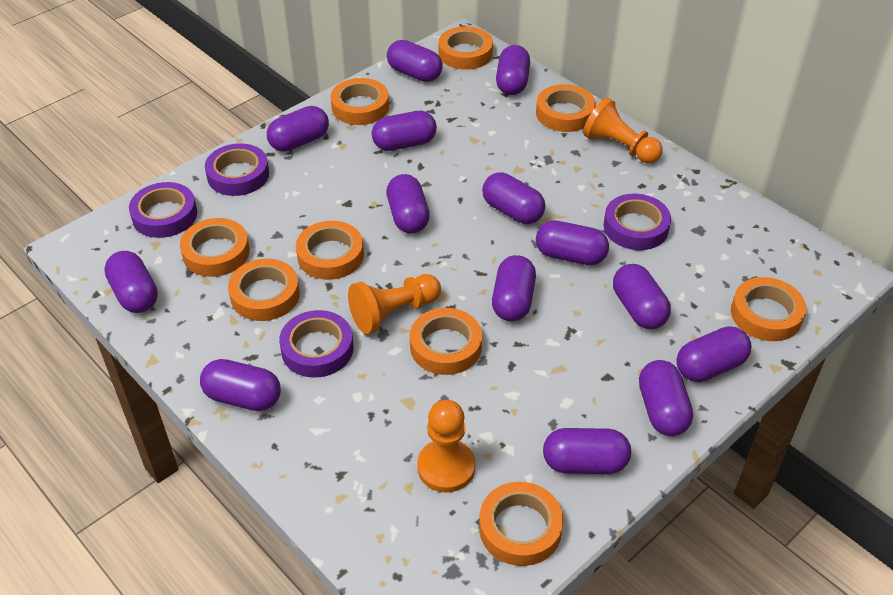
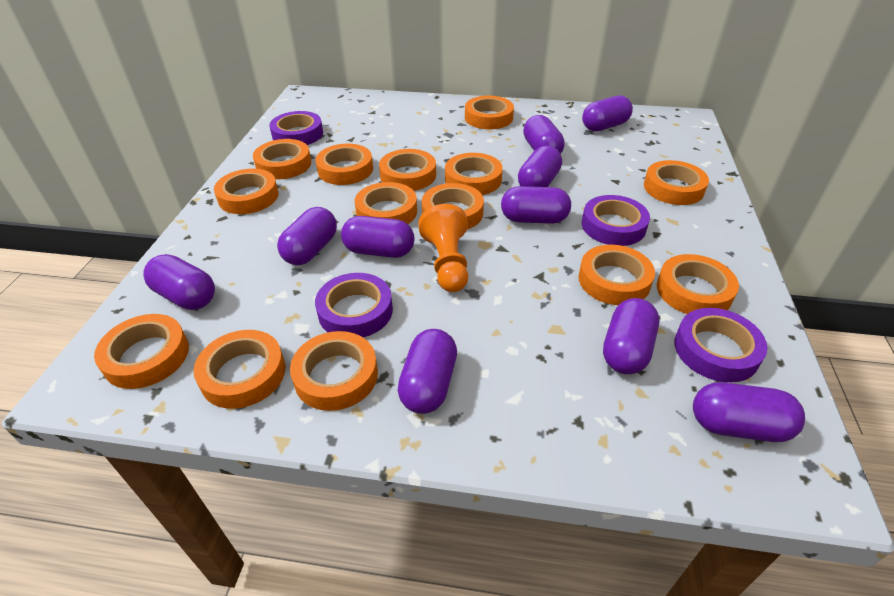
orange pawn: 3 -> 1
orange tape: 9 -> 14
purple capsule: 14 -> 10

